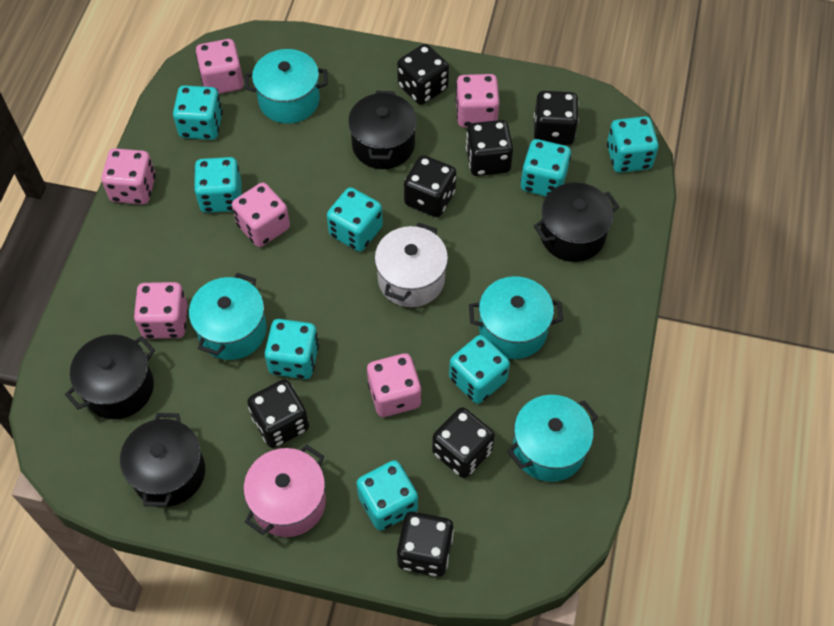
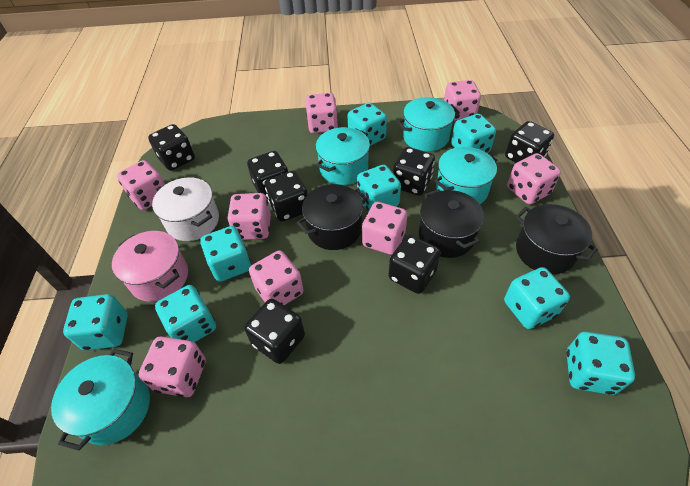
black pot: 4 -> 3
pink dice: 6 -> 8

